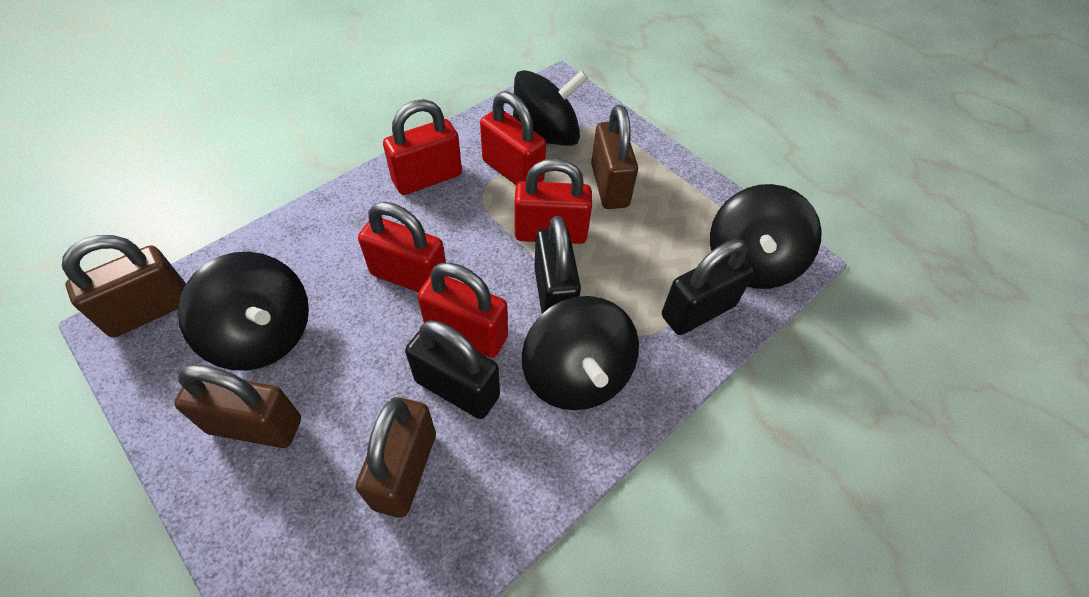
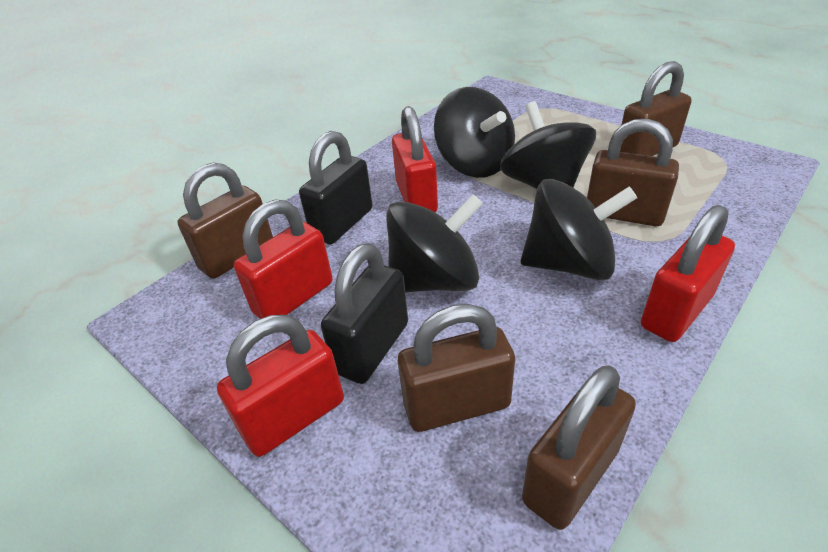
black padlock: 3 -> 2
brown padlock: 4 -> 5
red padlock: 5 -> 4

